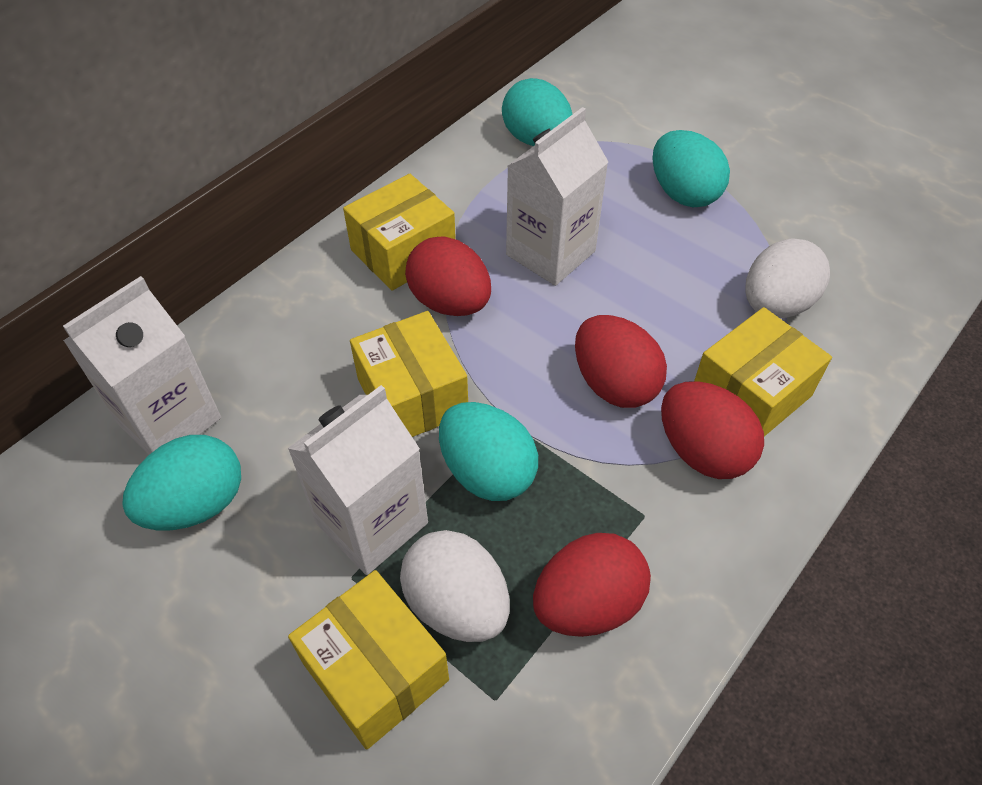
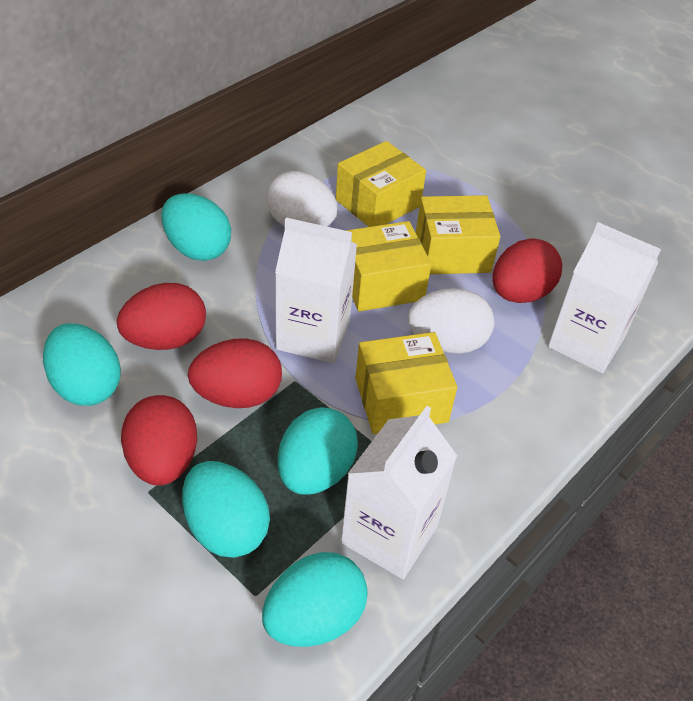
turquoise egg: 4 -> 5

